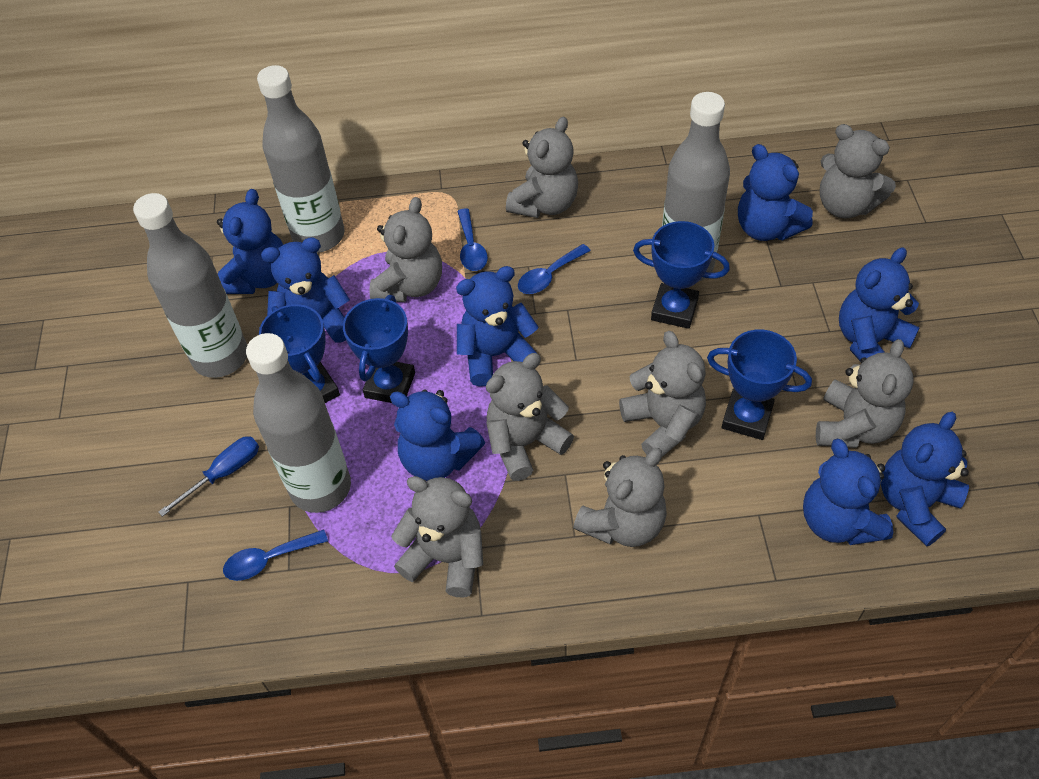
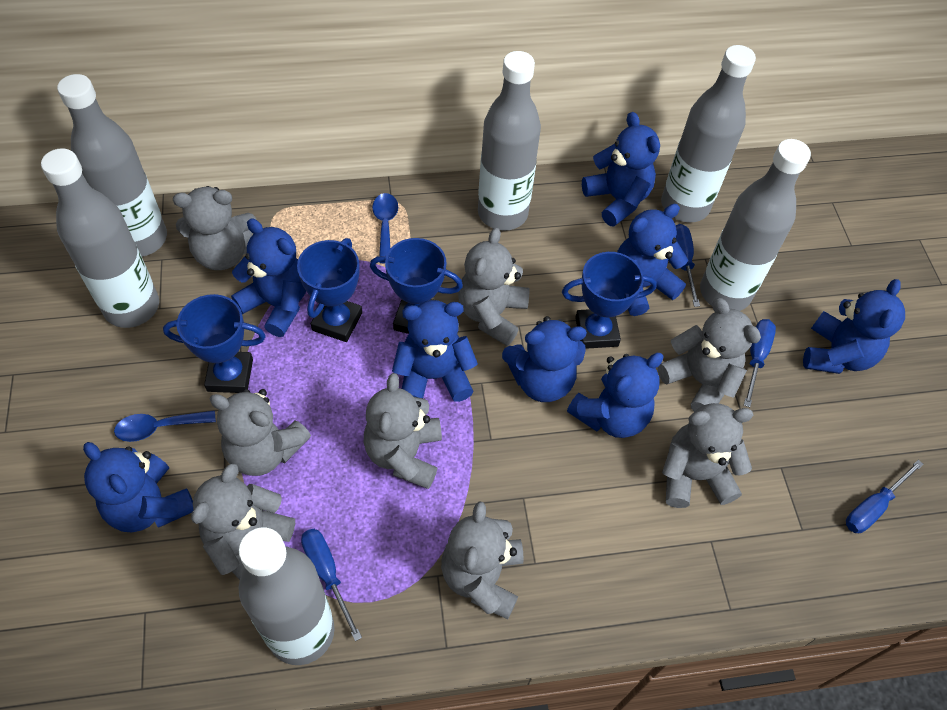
blue screwdriver: 1 -> 4
blue spoon: 3 -> 2
grey bottle: 4 -> 6

